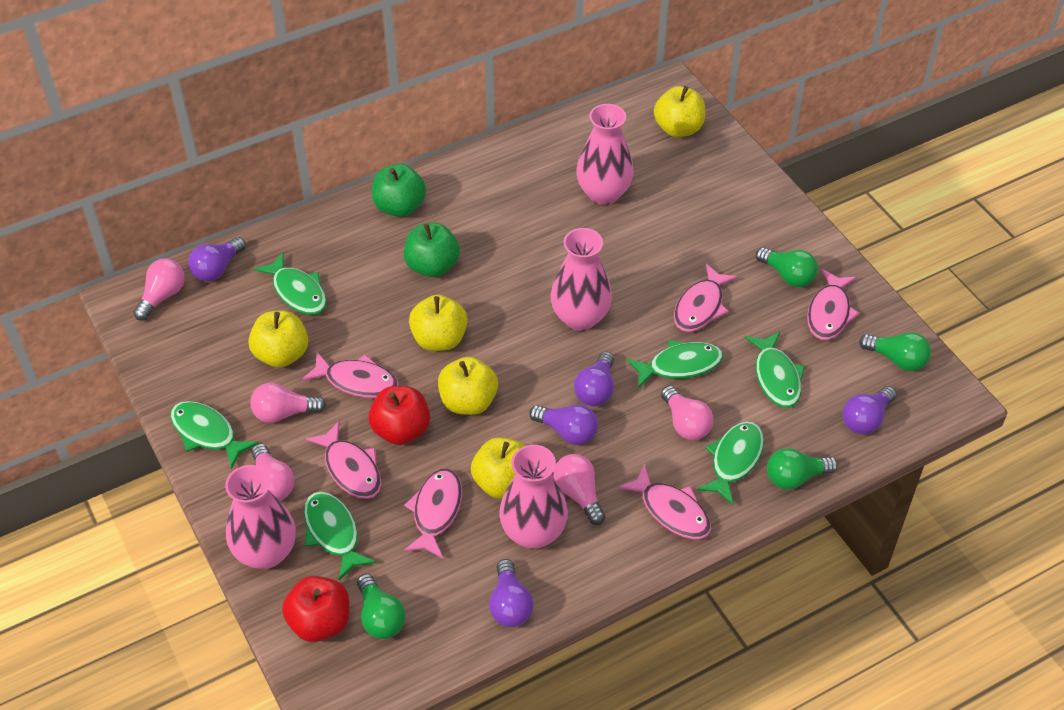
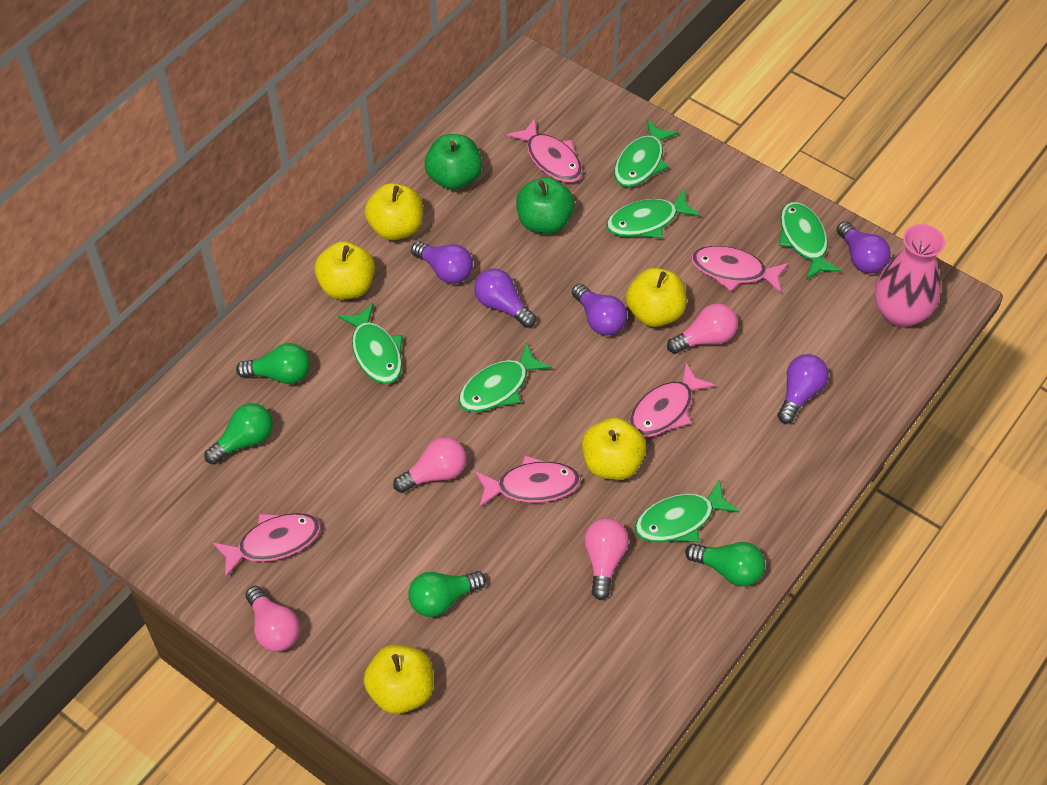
pink fish: 6 -> 5
pink light bulb: 5 -> 4
pink vase: 4 -> 1
red apple: 2 -> 0

